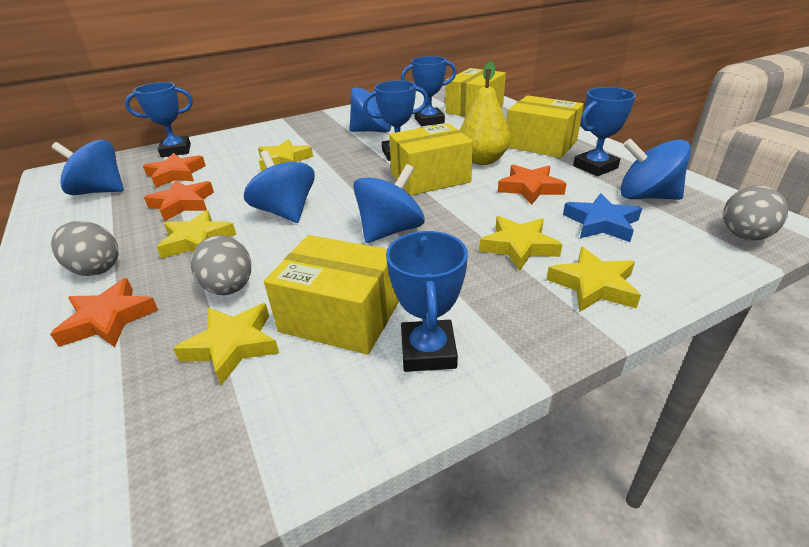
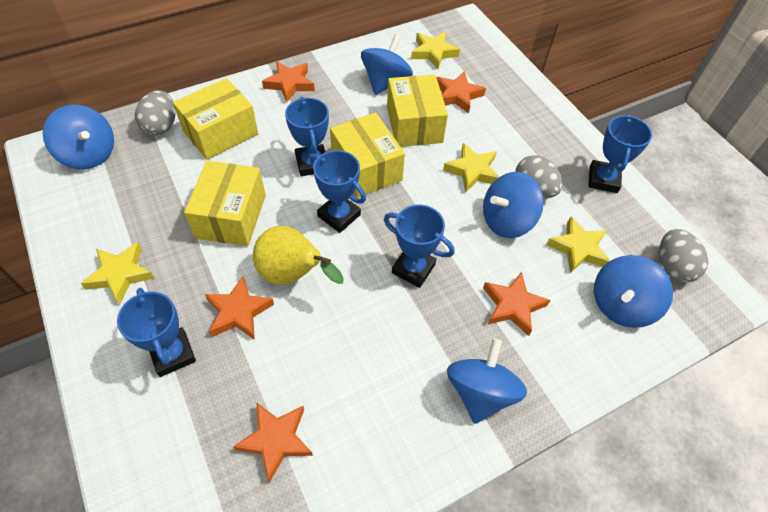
blue star: 1 -> 0
orange star: 4 -> 5
yellow star: 5 -> 4

